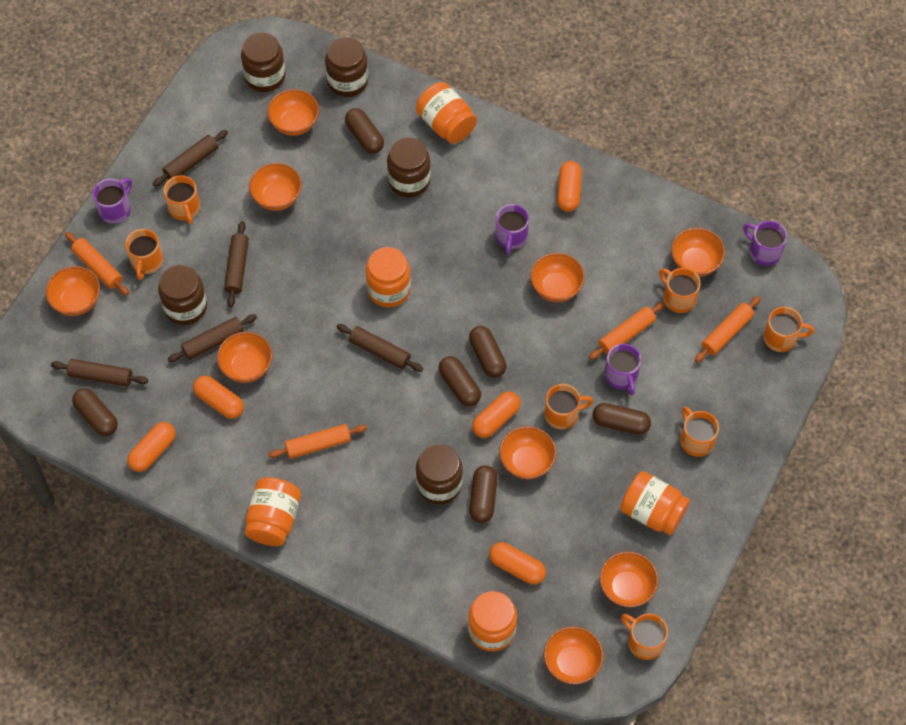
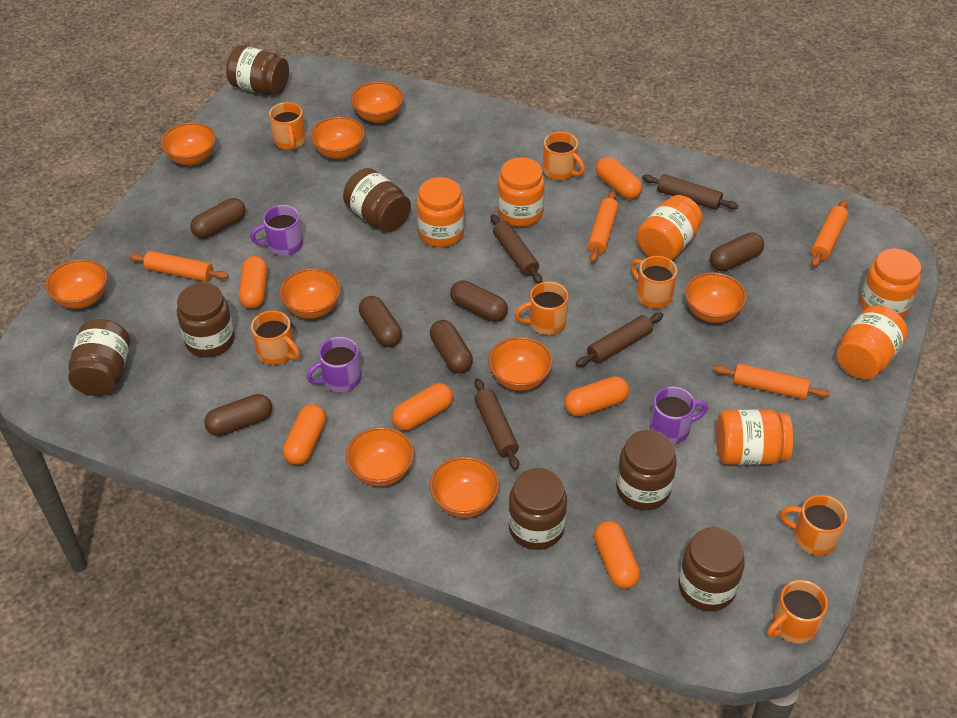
brown jar: 5 -> 7
brown rolling pin: 5 -> 4
orange capsule: 5 -> 6
orange jar: 5 -> 6
purple mug: 4 -> 3

